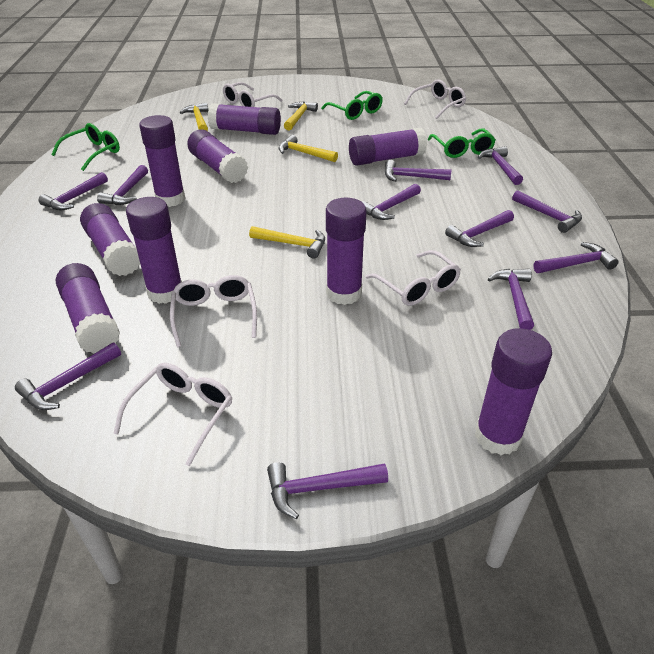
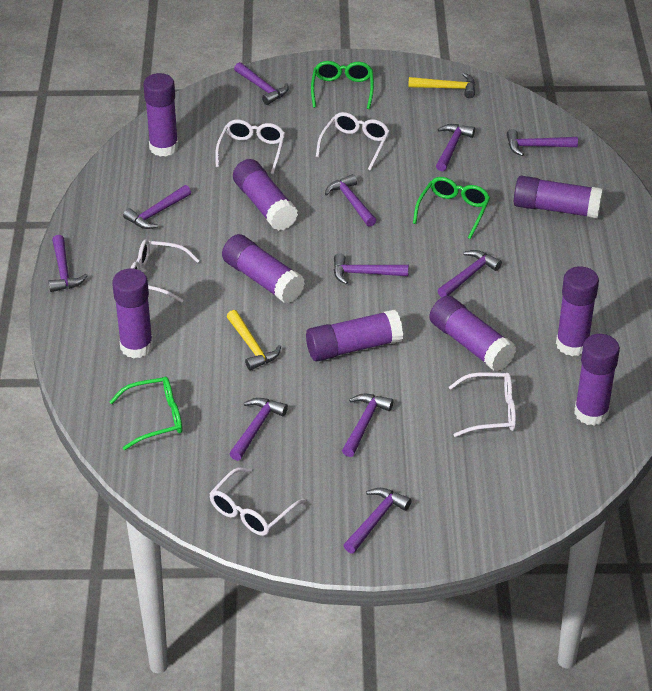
yellow hammer: 4 -> 2

